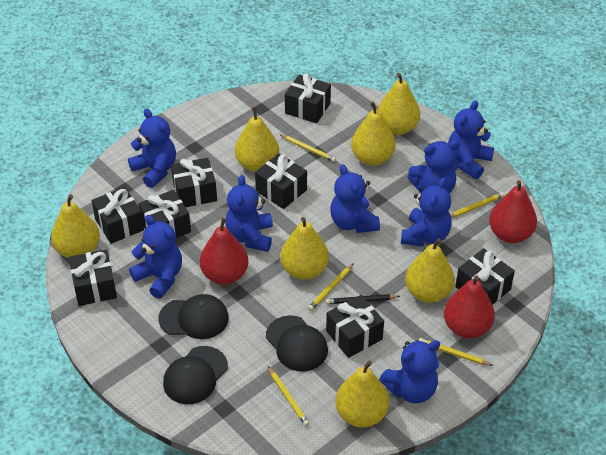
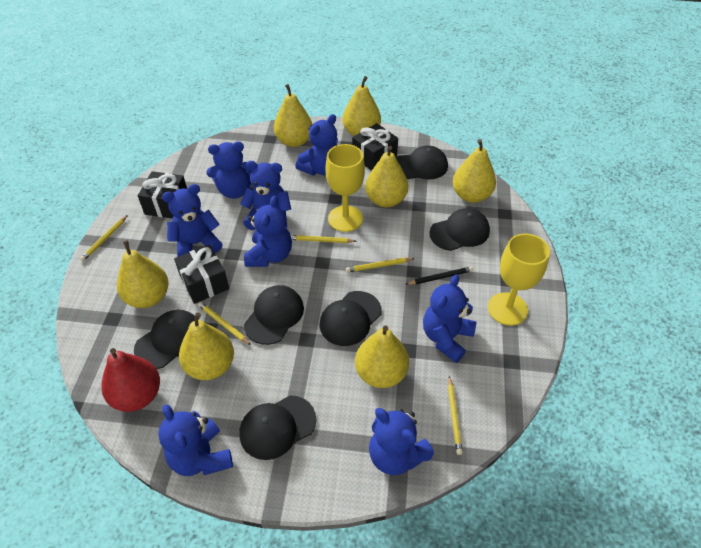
black cap: 3 -> 6
black gift: 8 -> 3
red pear: 3 -> 1
yellow goblet: 0 -> 2

